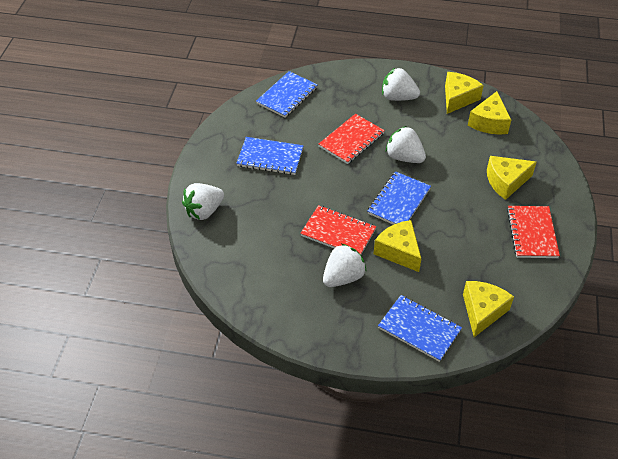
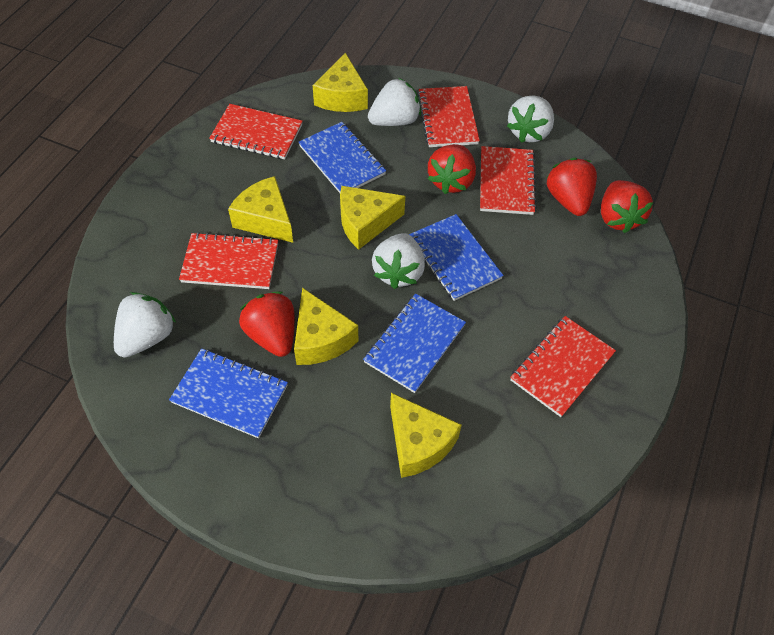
red notebook: 3 -> 5
red strawberry: 0 -> 4

